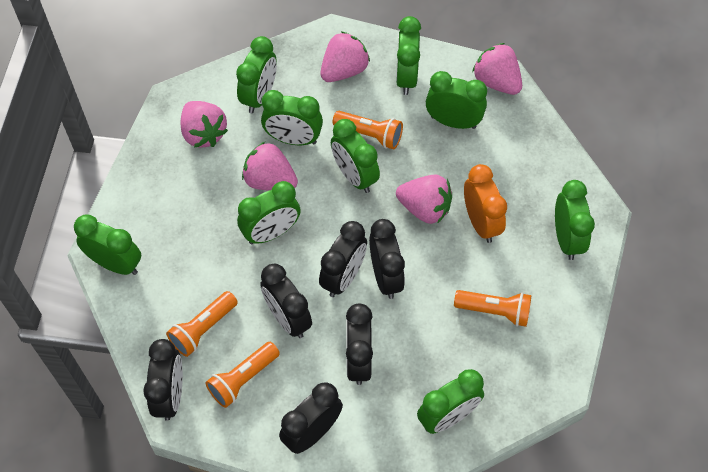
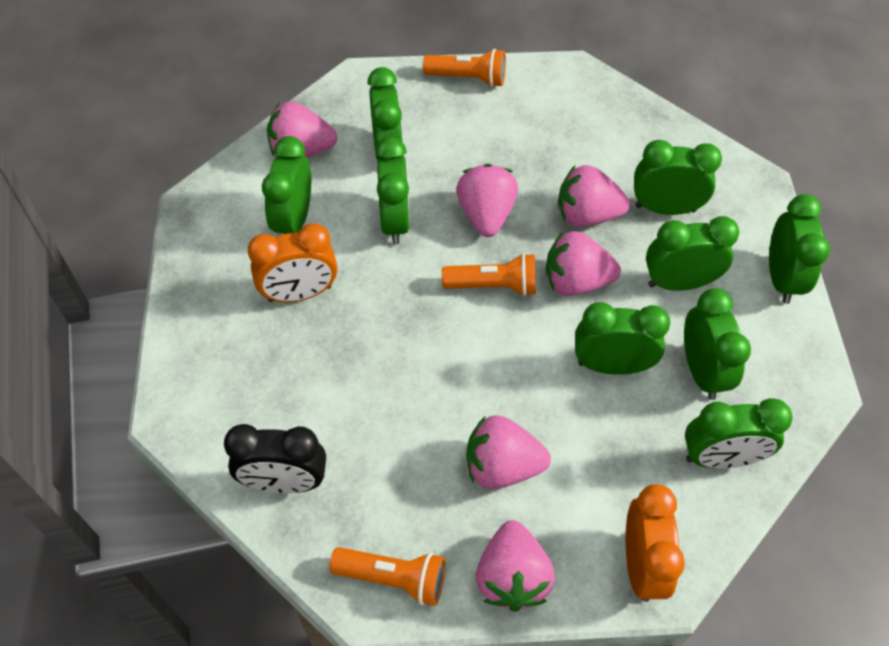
black clock: 6 -> 1
orange clock: 1 -> 2
orange flashlight: 4 -> 3
pink strawberry: 5 -> 6

